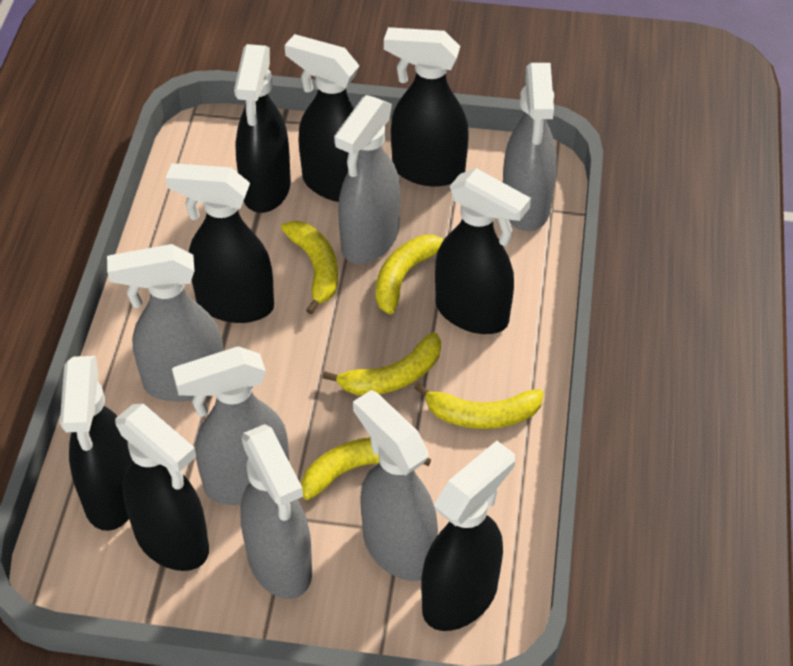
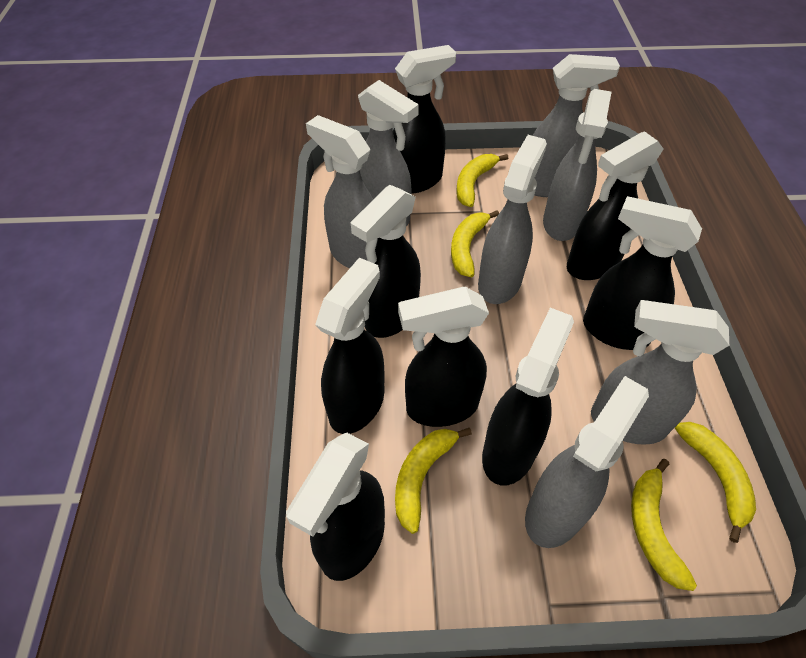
grey spray bottle: 6 -> 7

